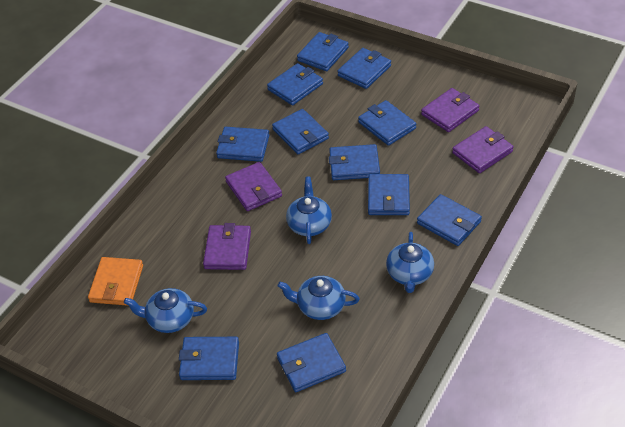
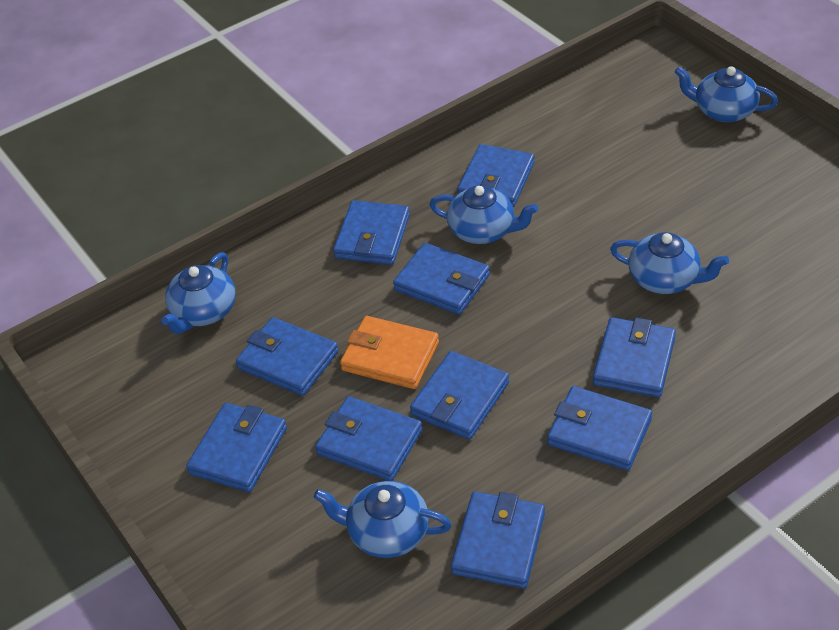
blue teapot: 4 -> 5
blue wallet: 11 -> 10
purple wallet: 4 -> 0

